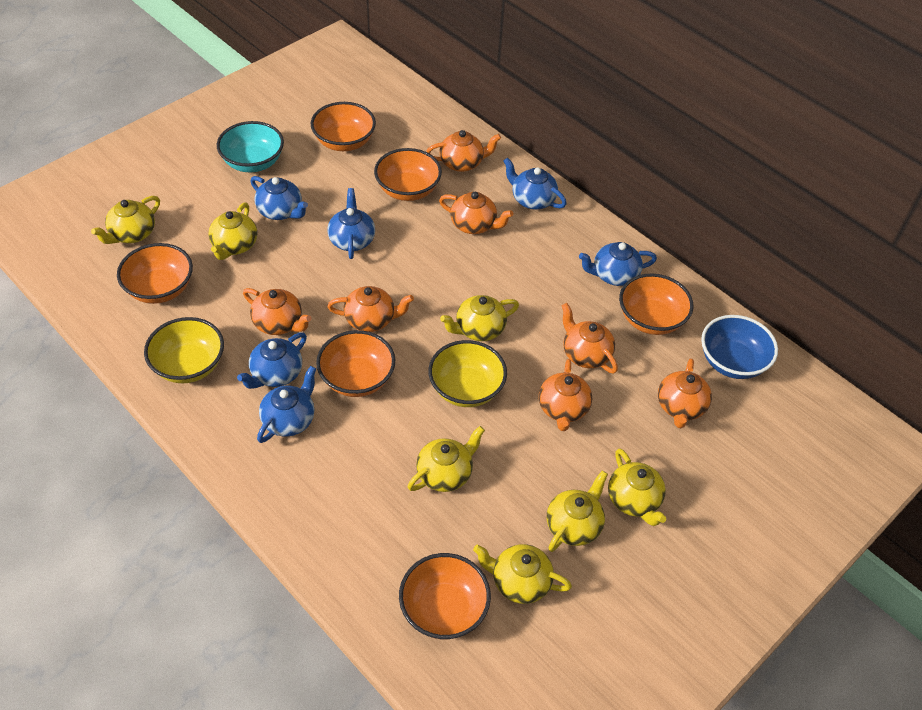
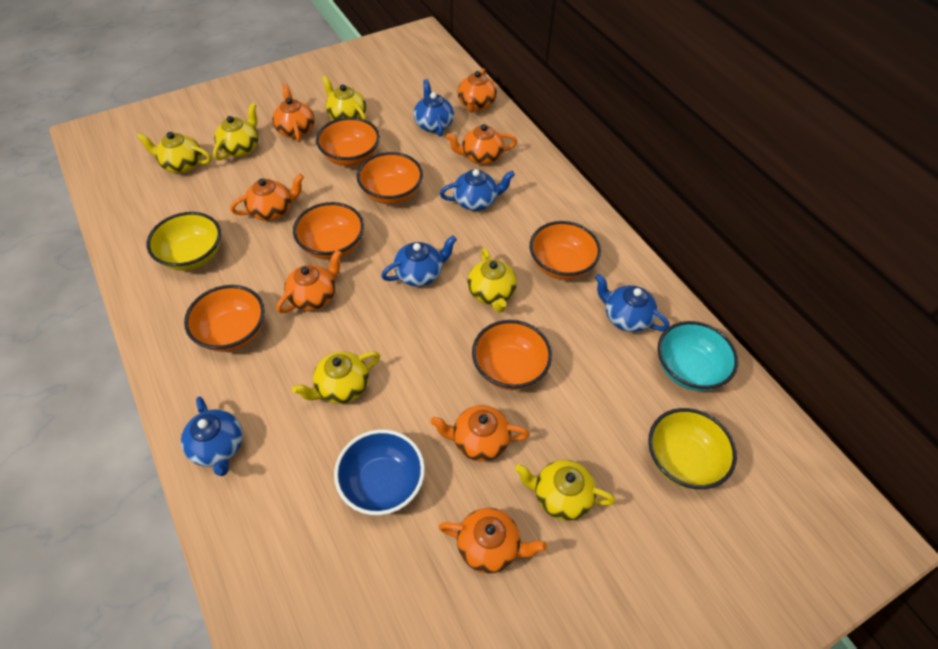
blue teapot: 6 -> 5
yellow teapot: 7 -> 6

